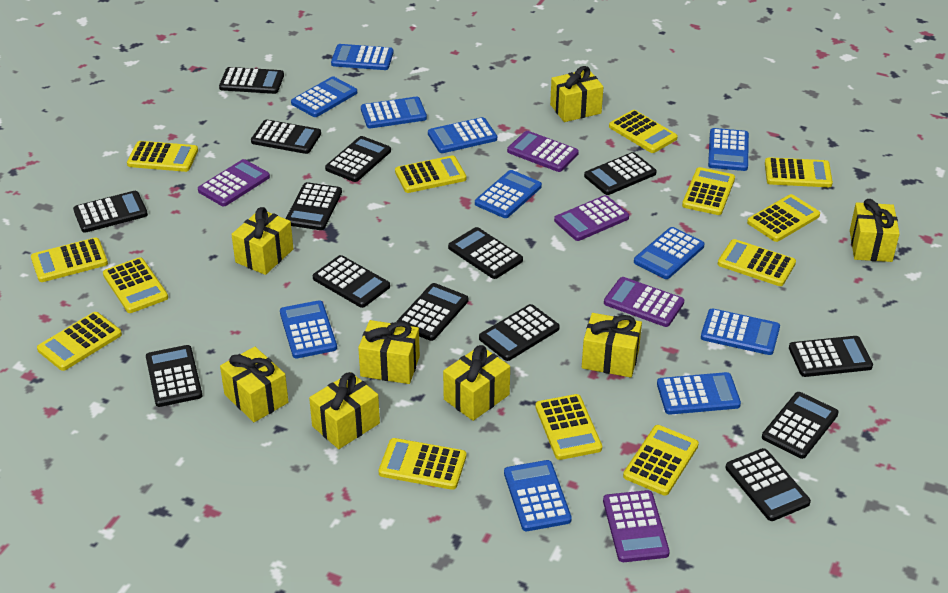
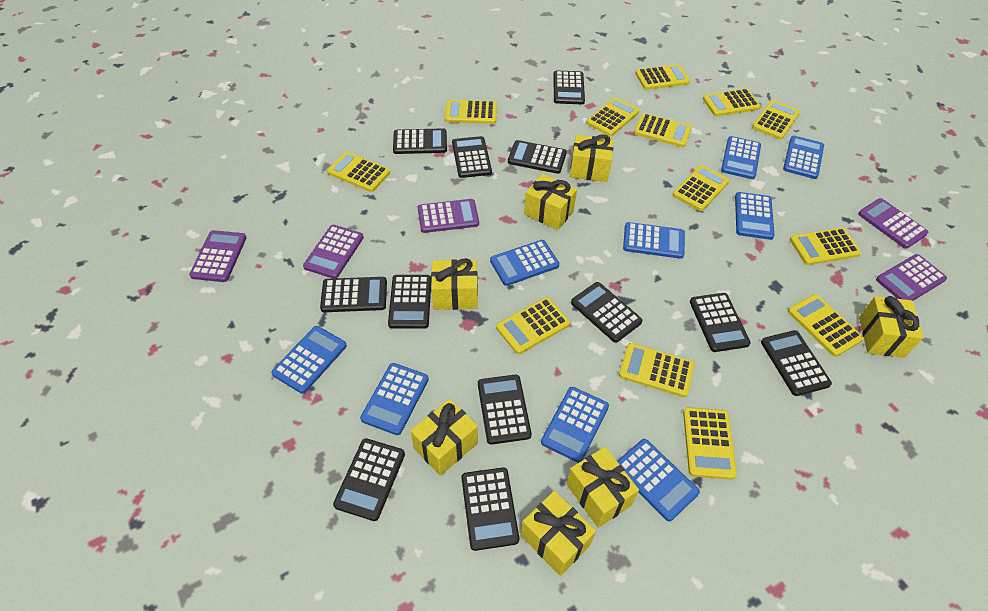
black calculator: 14 -> 12
blue calculator: 11 -> 9
yellow gift: 8 -> 7

